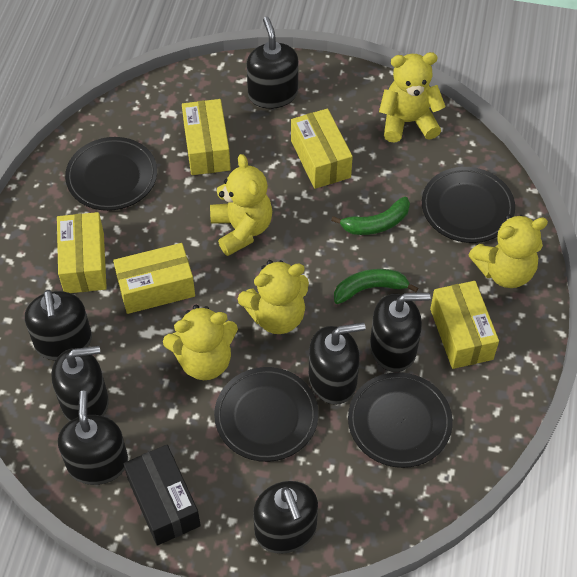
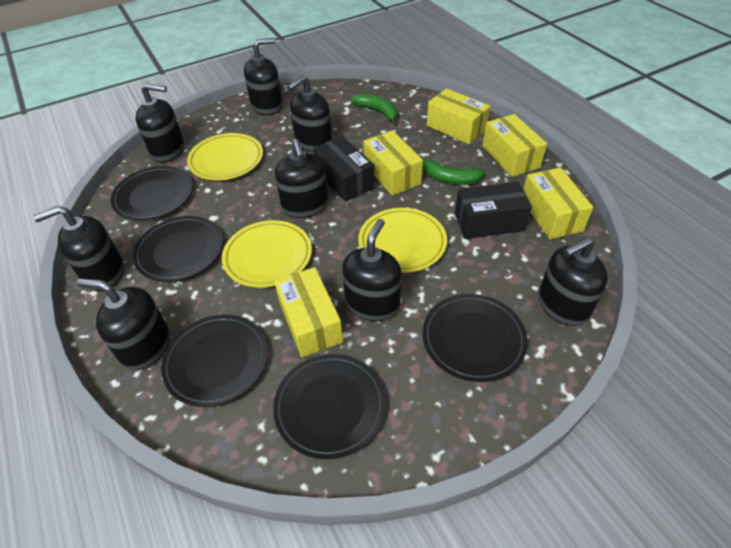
black box: 1 -> 2
black plate: 4 -> 5
black soap dispenser: 7 -> 8
yellow plate: 0 -> 3
yellow teddy bear: 5 -> 0

